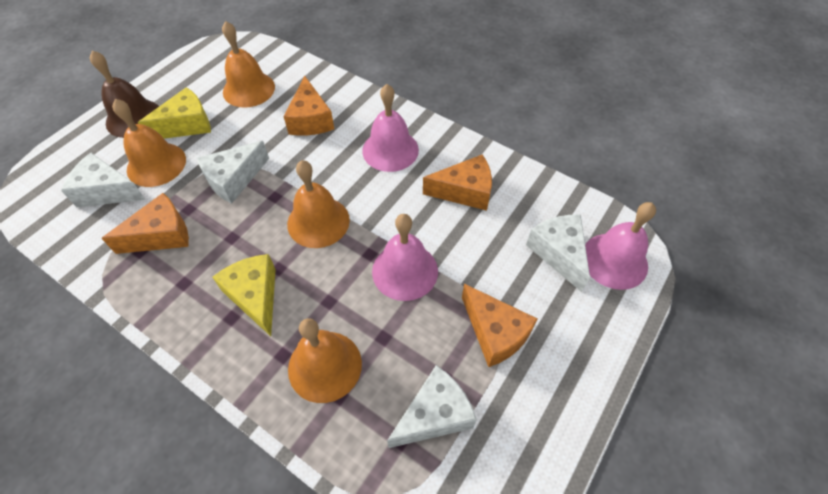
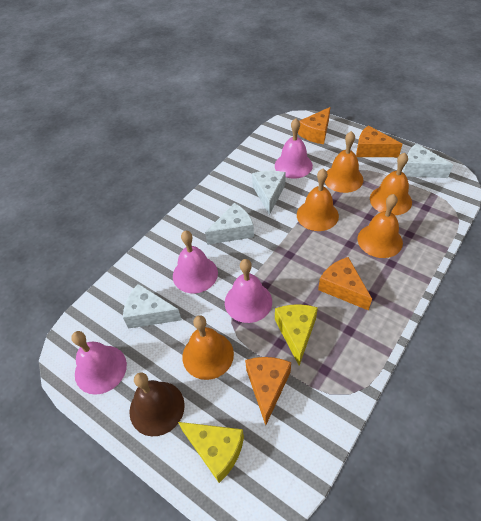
orange bell: 4 -> 5
pink bell: 3 -> 4

